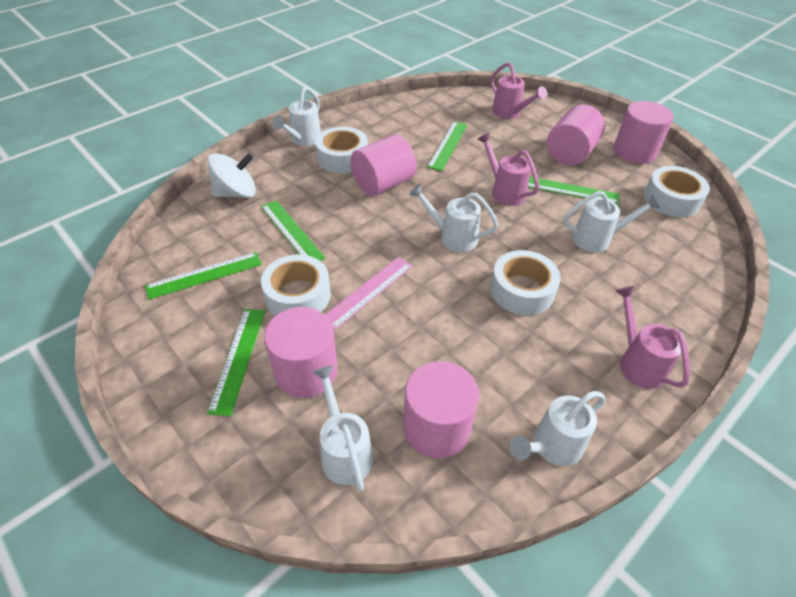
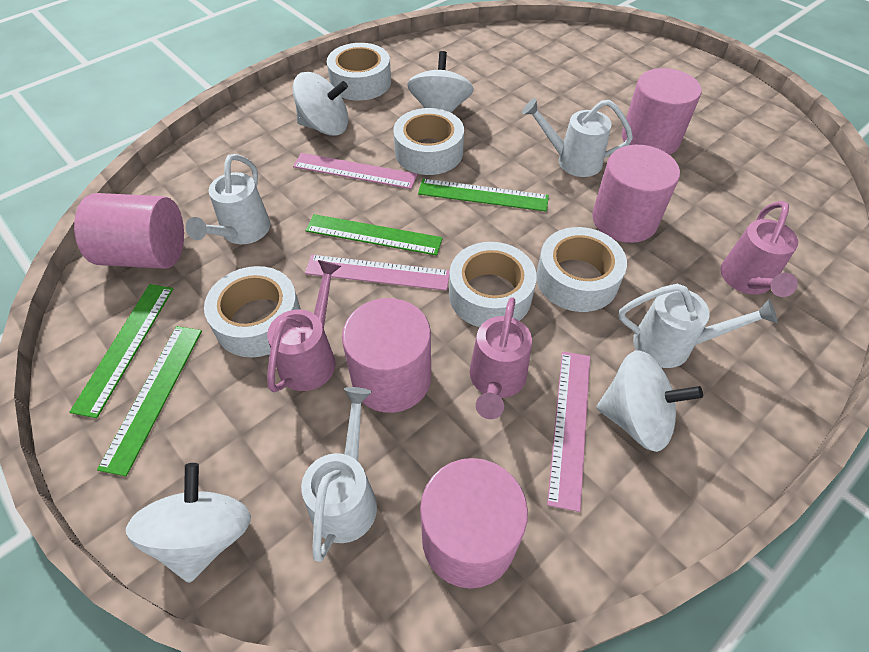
green ruler: 5 -> 4
pink ruler: 1 -> 3
white spinning top: 1 -> 4
white tape: 4 -> 5
white watering can: 5 -> 4

